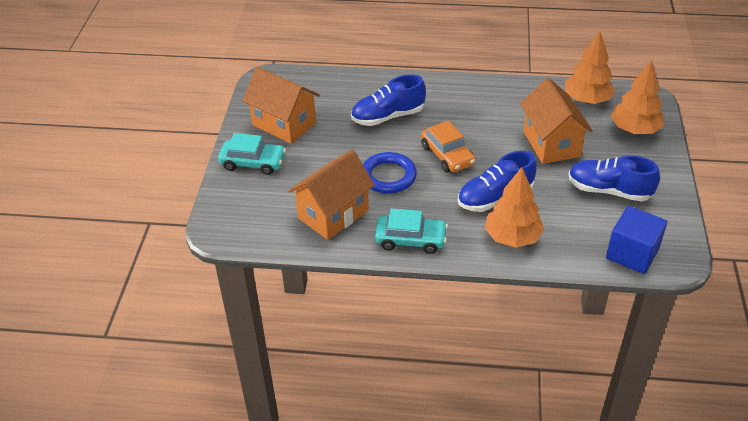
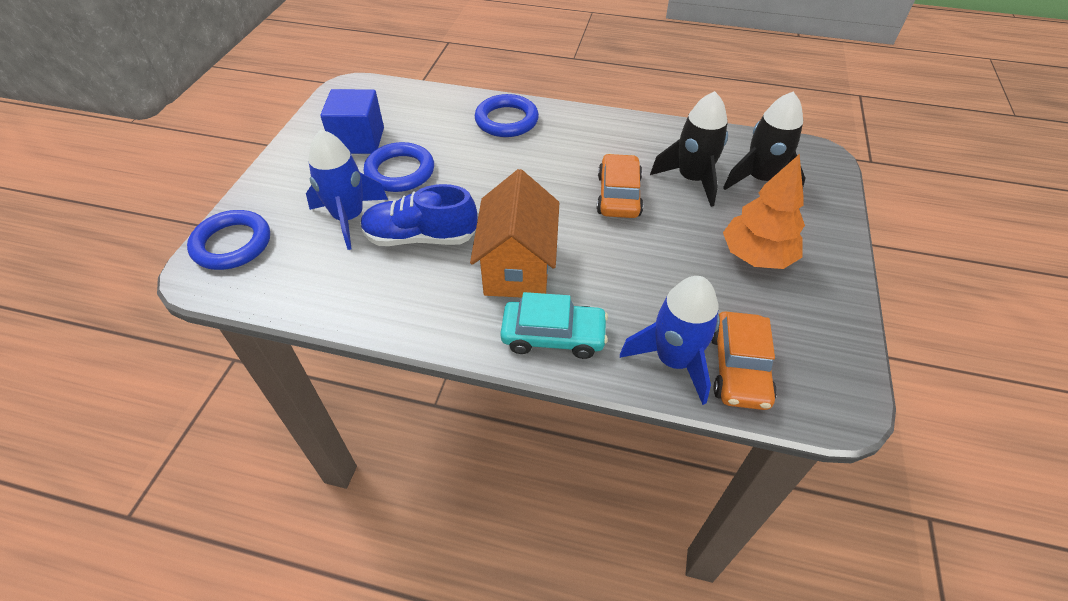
black rocket: 0 -> 2
blue ring: 1 -> 3
blue rocket: 0 -> 2
blue shoe: 3 -> 1
orange car: 1 -> 2
orange house: 3 -> 1
orange tree: 3 -> 1
turquoise car: 2 -> 1

